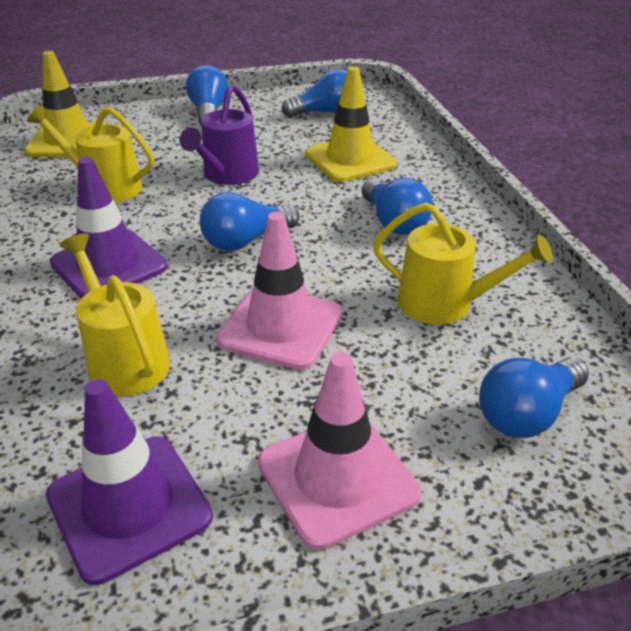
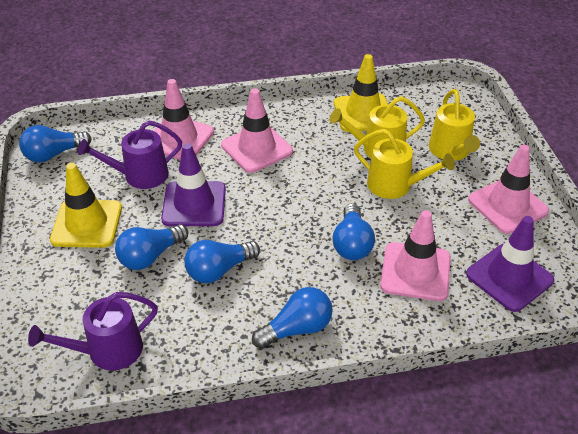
pink traffic cone: 2 -> 4
purple watering can: 1 -> 2

